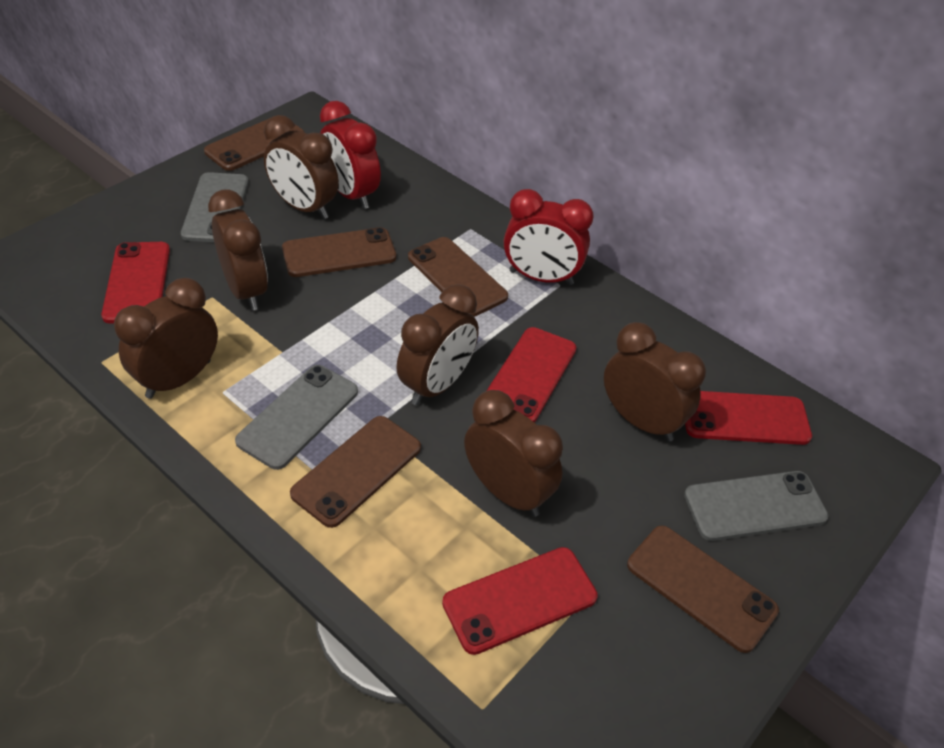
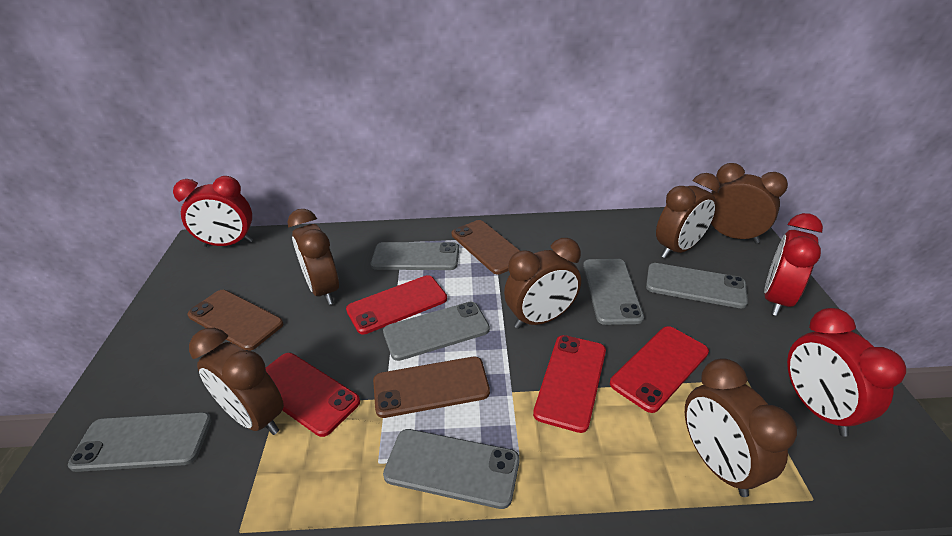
brown phone: 5 -> 3
grey phone: 3 -> 6
red clock: 2 -> 3

